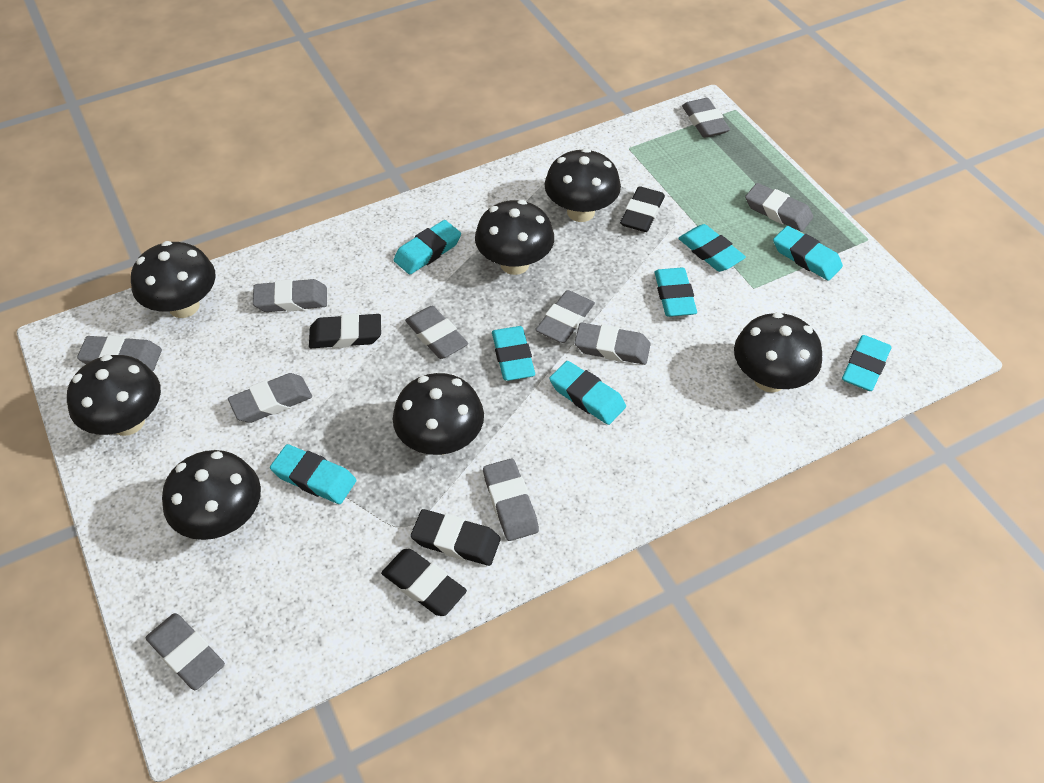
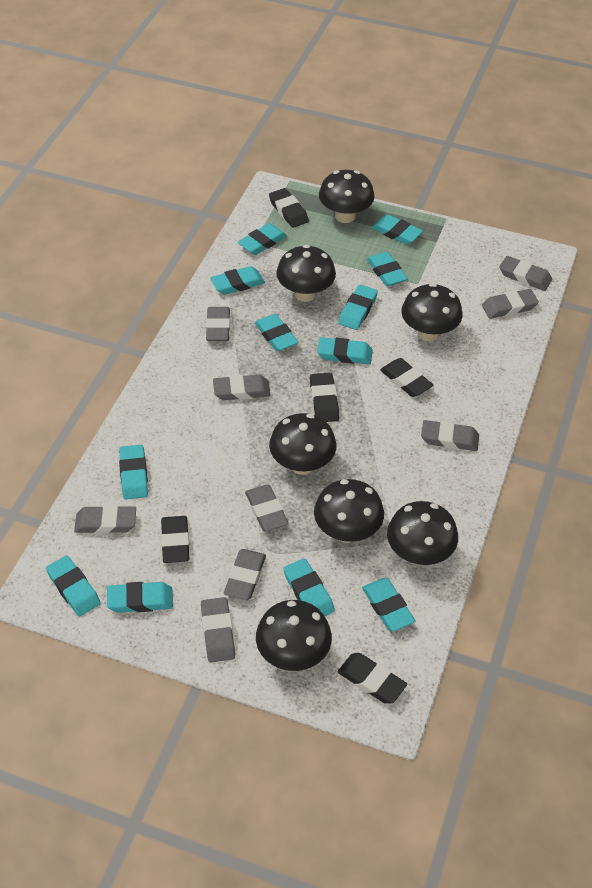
black eraser: 4 -> 5
grey eraser: 10 -> 9
turquoise eraser: 8 -> 12

